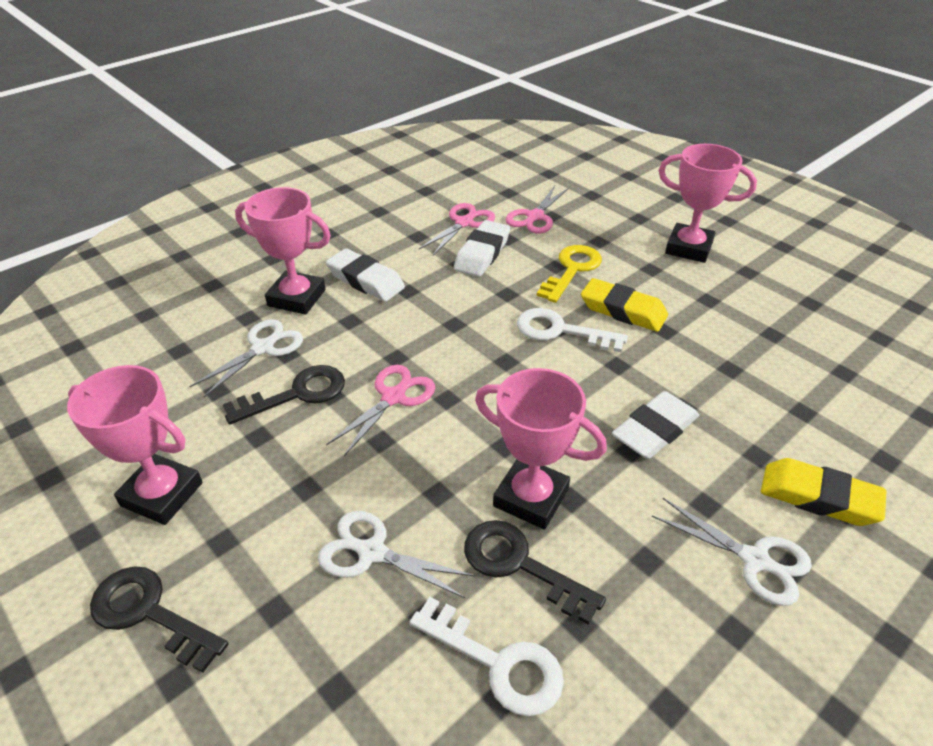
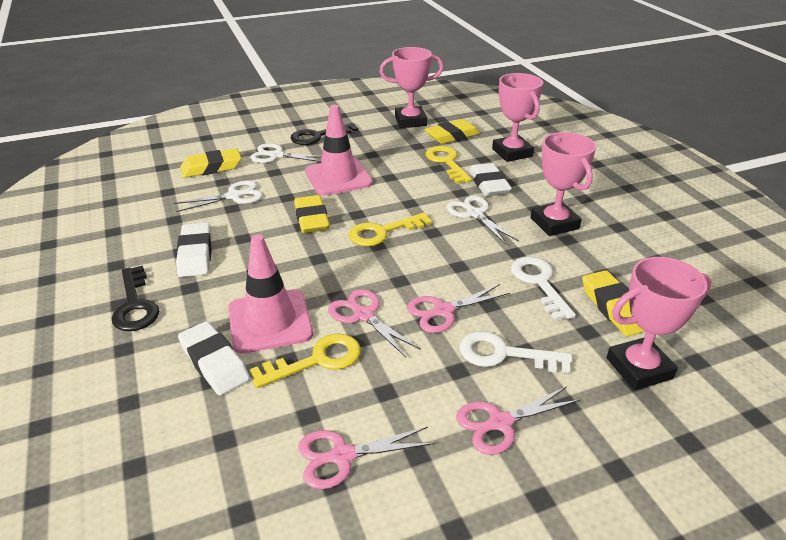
black key: 3 -> 2
pink scissors: 3 -> 4
pink traffic cone: 0 -> 2
yellow eraser: 2 -> 4
yellow key: 1 -> 3

